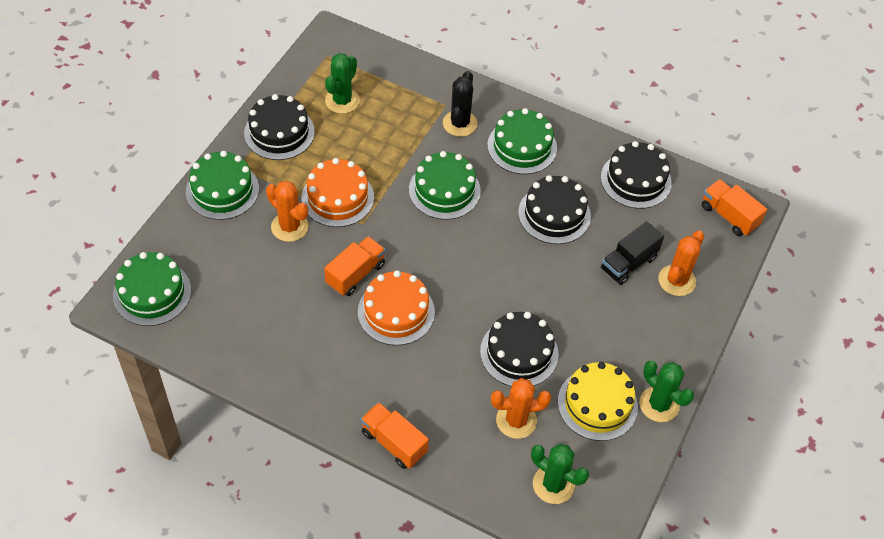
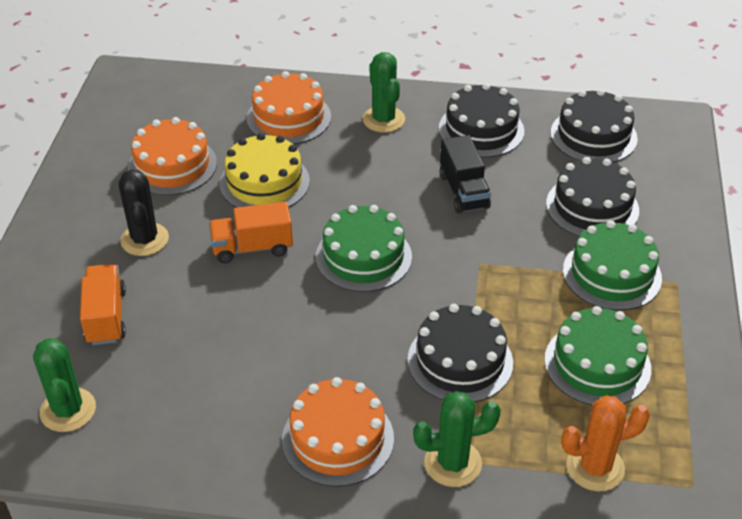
green cake: 4 -> 3
orange cactus: 3 -> 1
orange cake: 2 -> 3
orange truck: 3 -> 2

